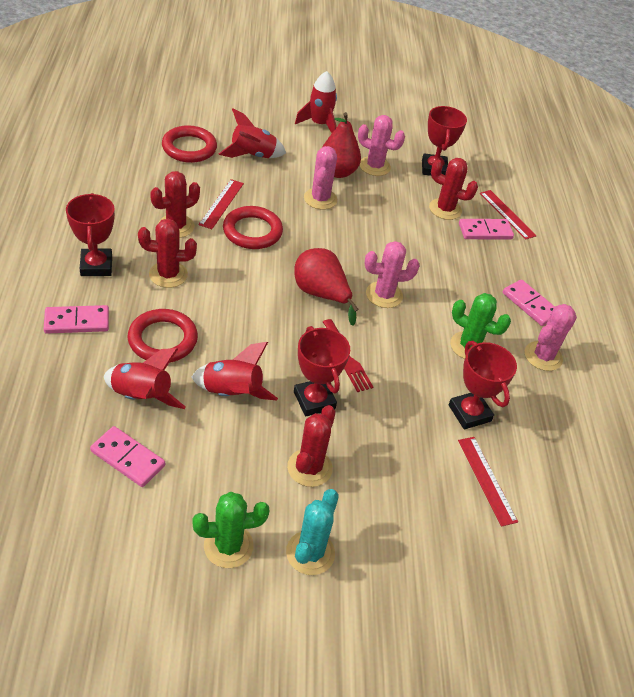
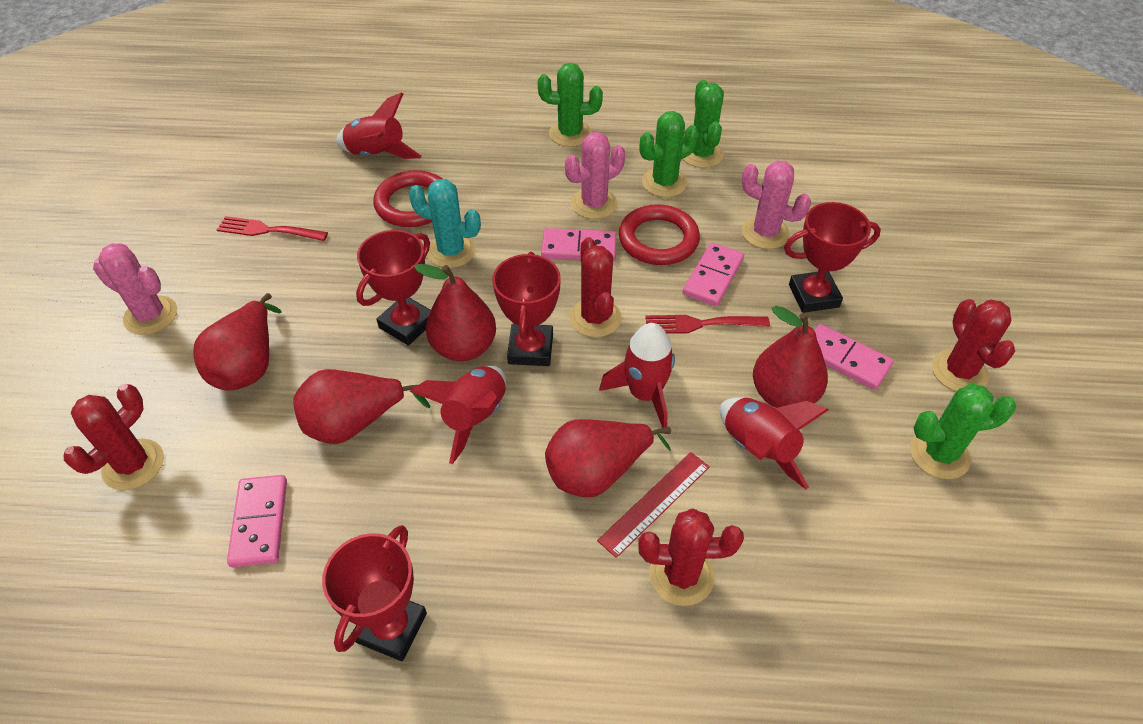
green cactus: 2 -> 4
pink cactus: 4 -> 3
red fork: 1 -> 2
red pear: 2 -> 5
red ring: 3 -> 2
red ruler: 3 -> 1

